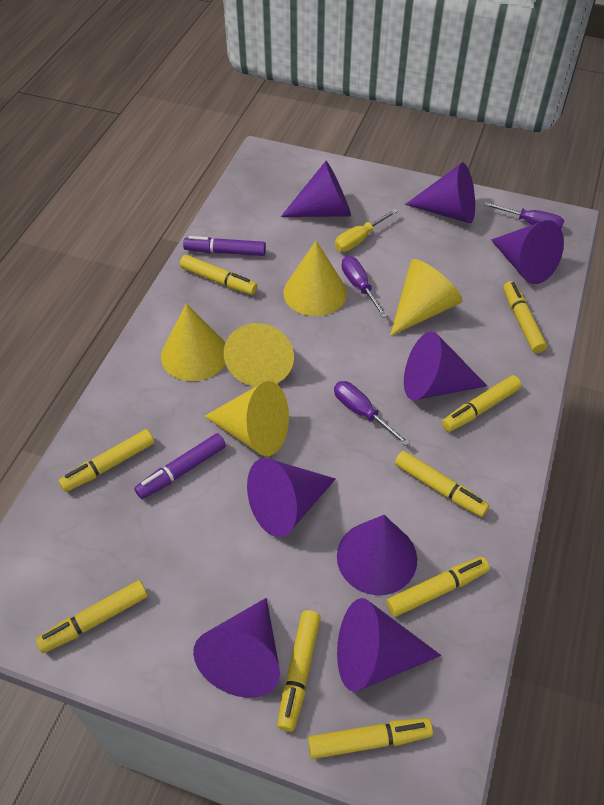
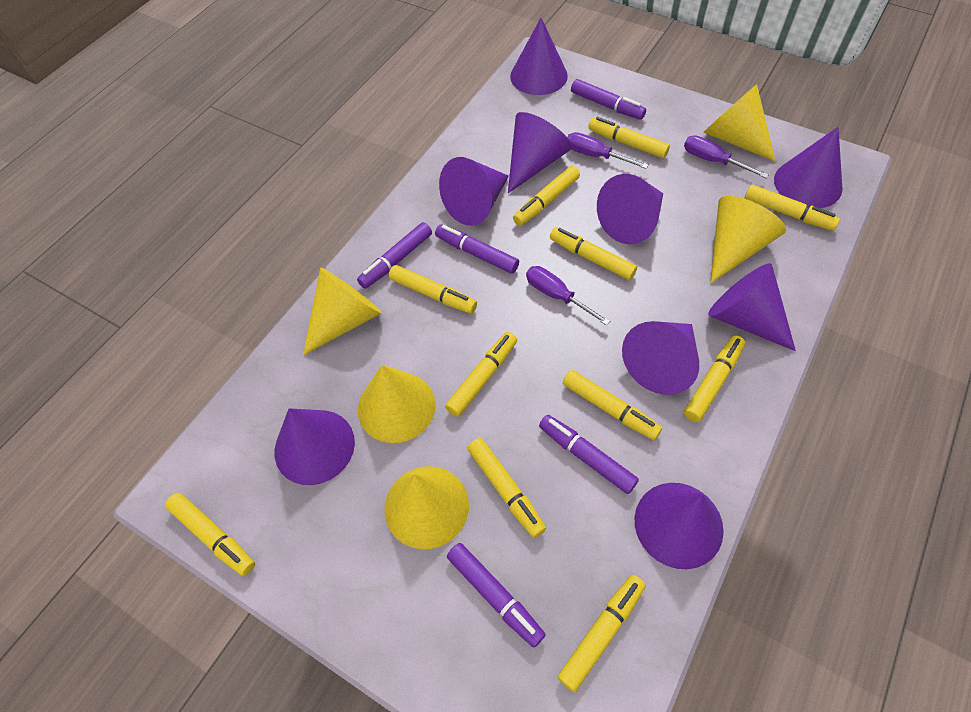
purple cone: 8 -> 9
purple marker: 2 -> 5
yellow marker: 9 -> 11
yellow screwdriver: 1 -> 0

